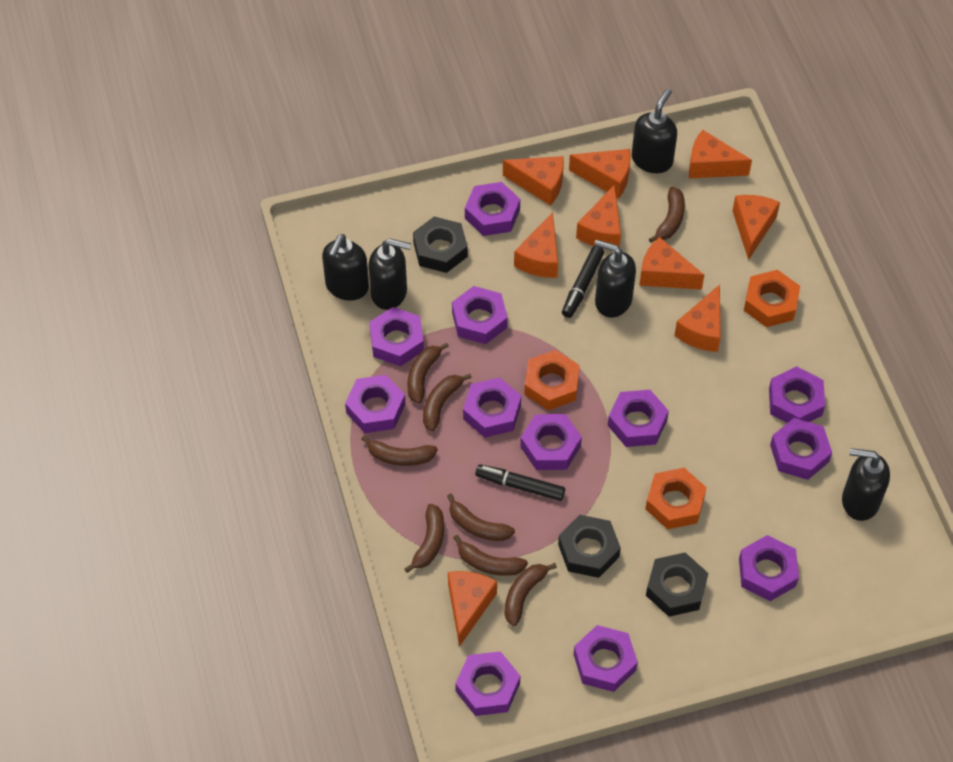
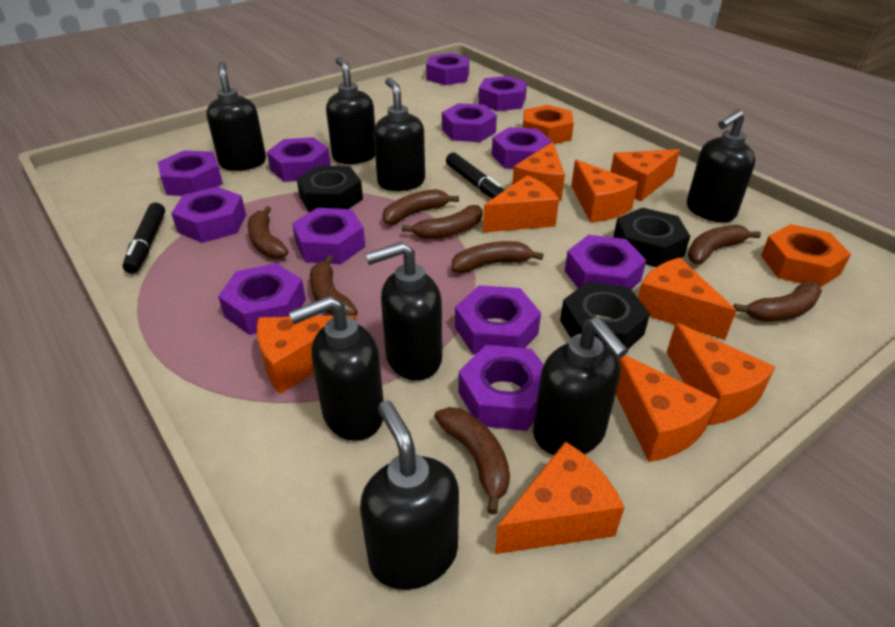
black soap dispenser: 5 -> 8
orange nut: 3 -> 2

